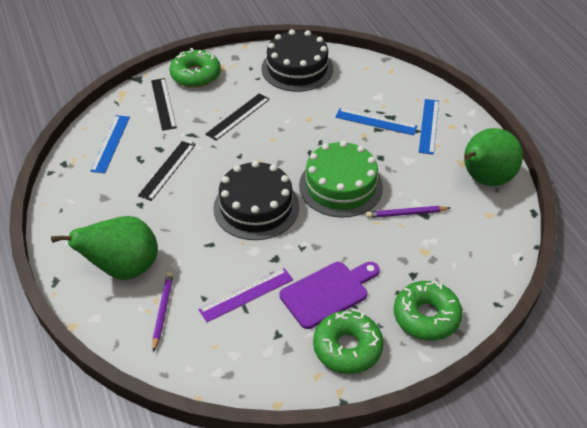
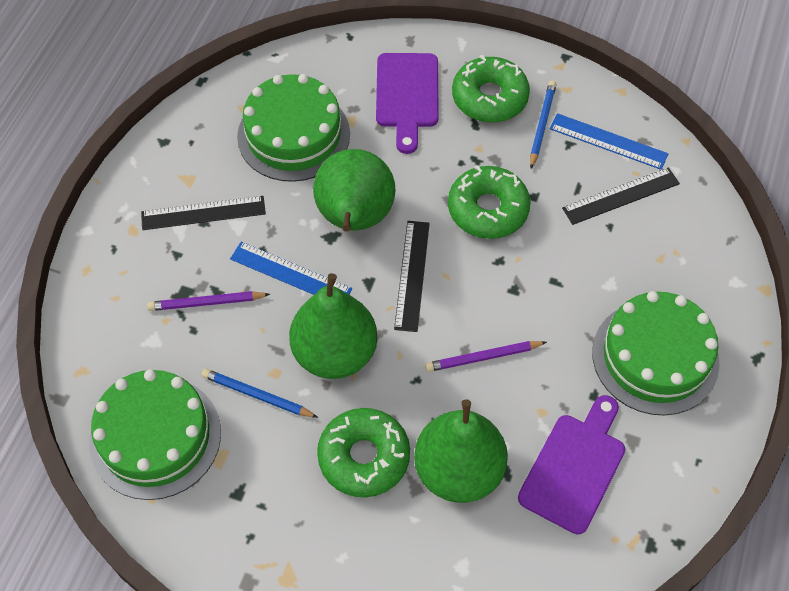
black cake: 2 -> 0
blue pencil: 0 -> 2
blue ruler: 3 -> 2
green cake: 1 -> 3
green pear: 2 -> 3
purple cutting board: 1 -> 2
purple ruler: 1 -> 0

